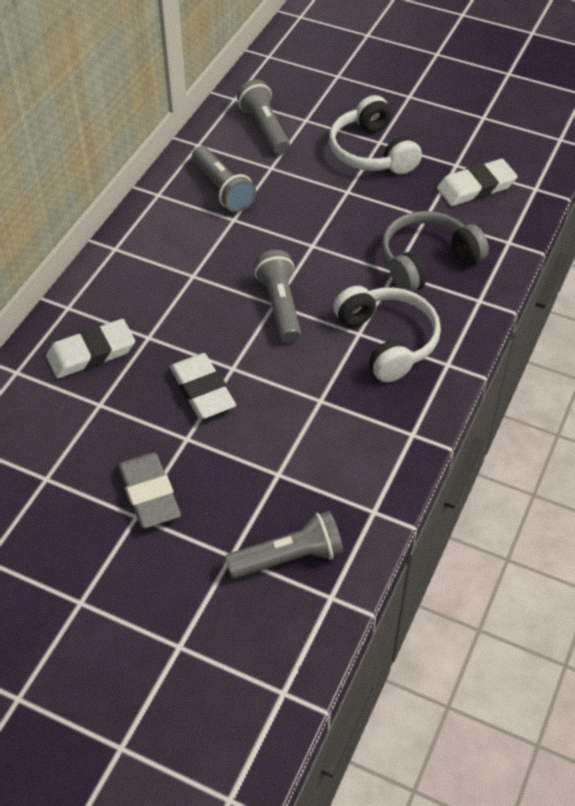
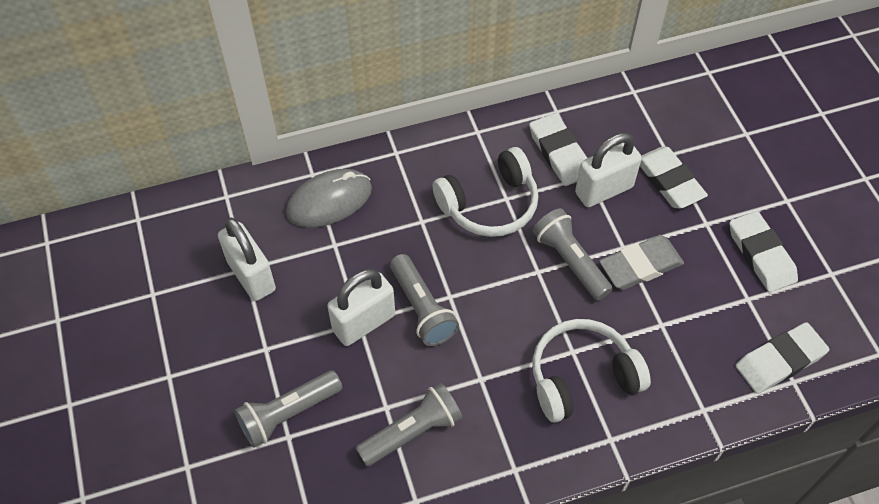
grey headphones: 1 -> 0
grey mouse: 0 -> 1
white eraser: 3 -> 4
white padlock: 0 -> 3

